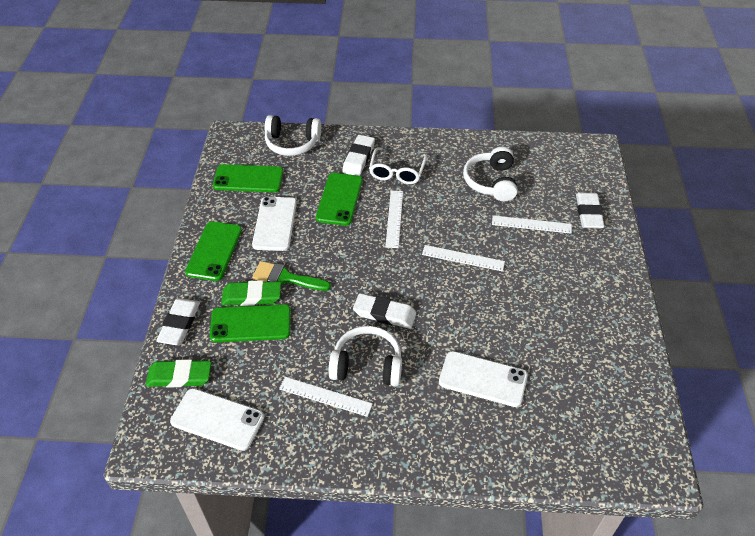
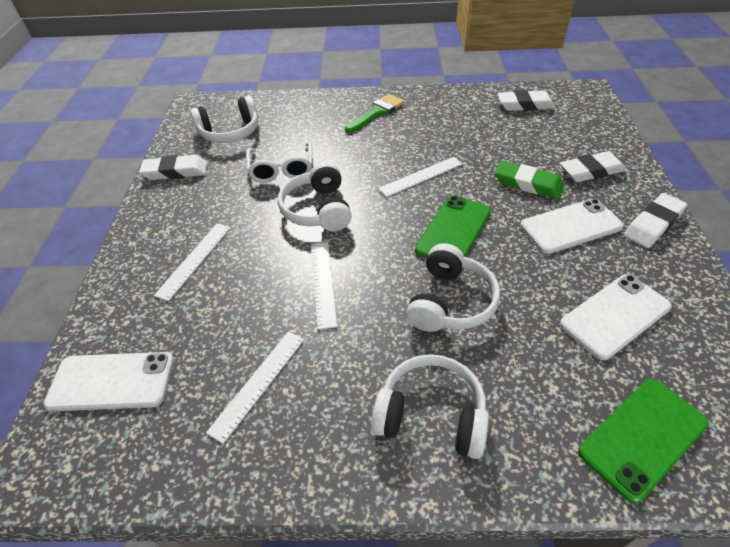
green eraser: 2 -> 1
green phone: 4 -> 2
white headphones: 3 -> 4

